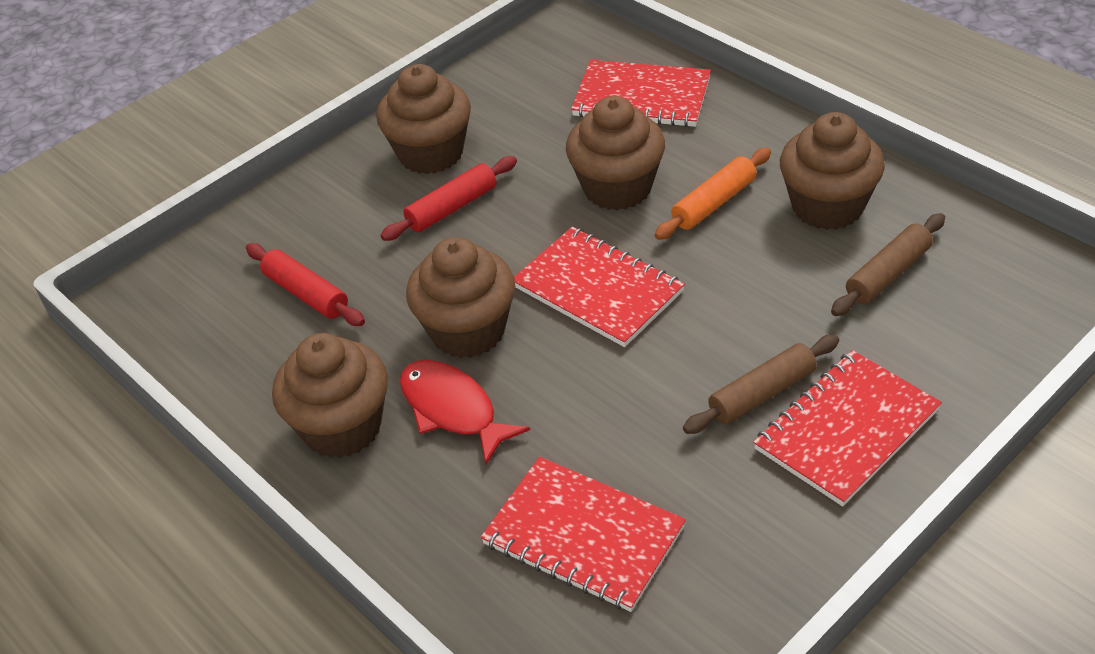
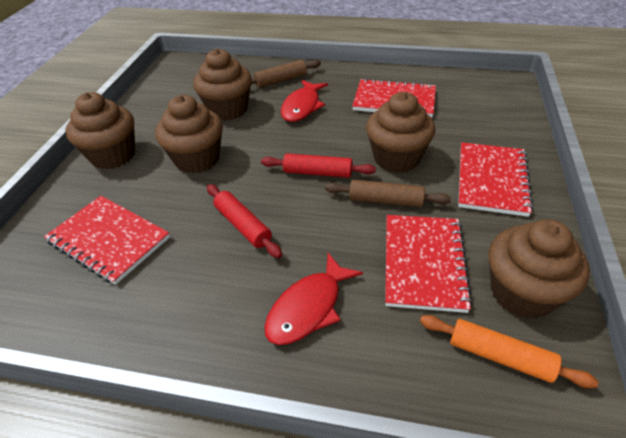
red fish: 1 -> 2

